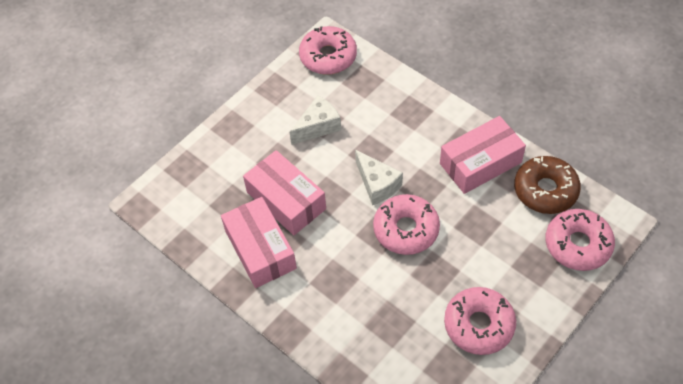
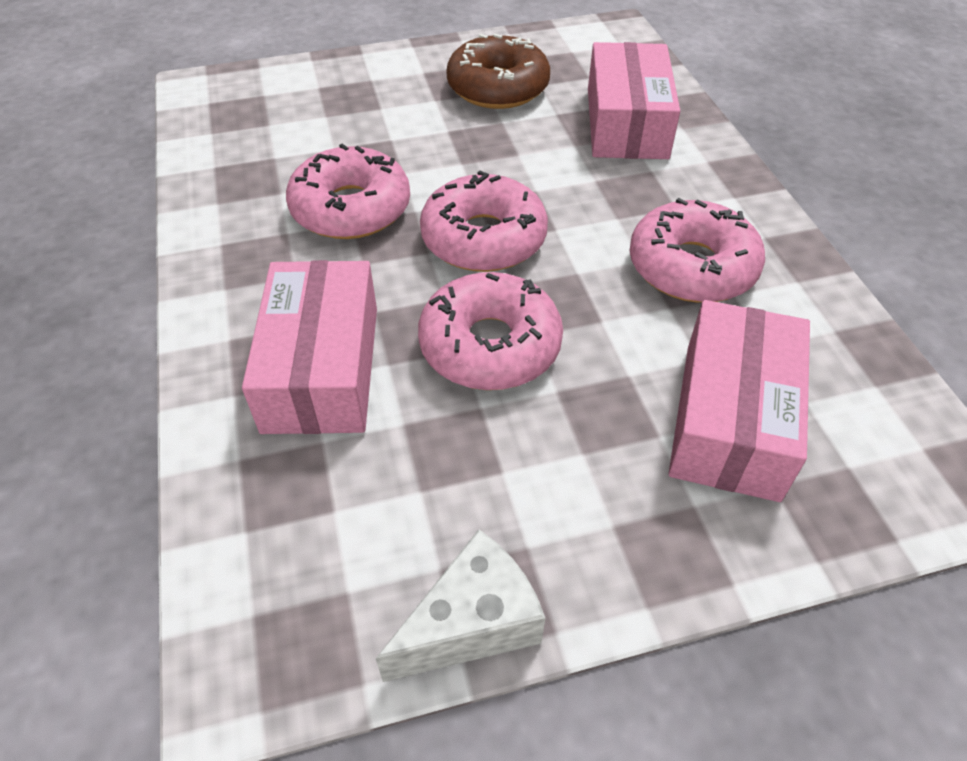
white cheese: 2 -> 1

